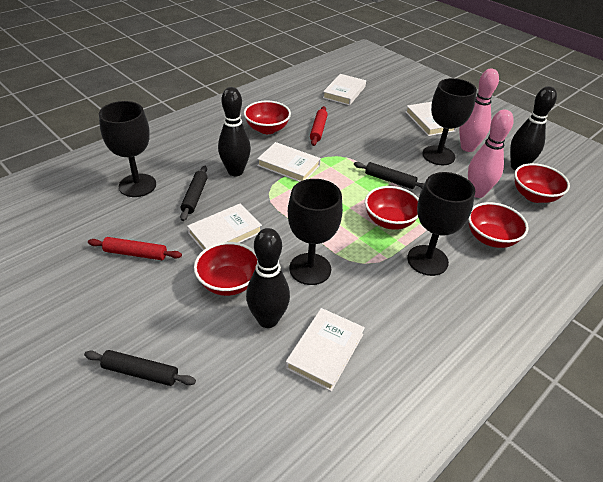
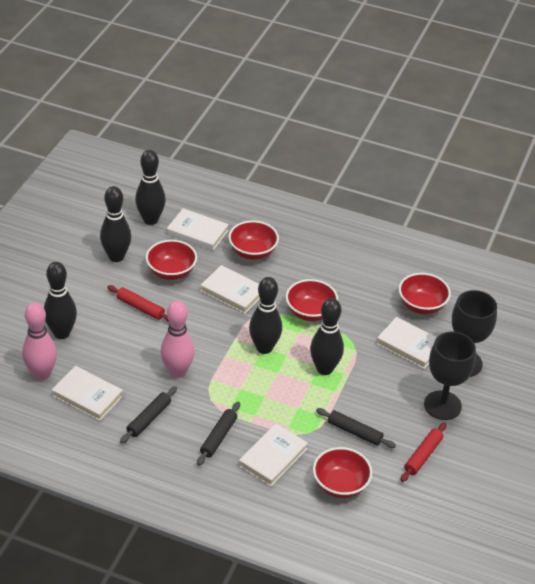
black bowling pin: 3 -> 5
black goblet: 4 -> 2

